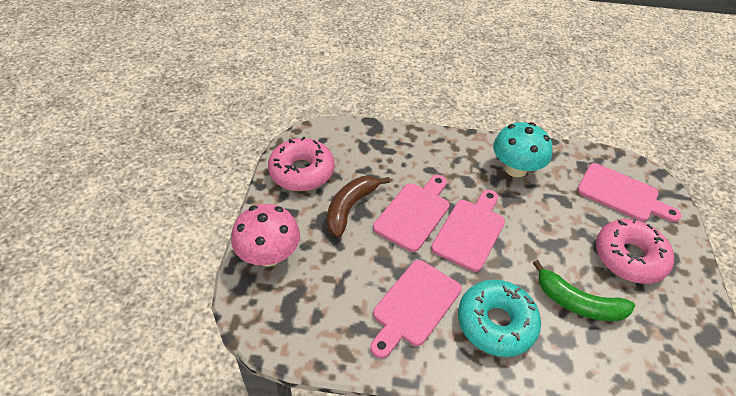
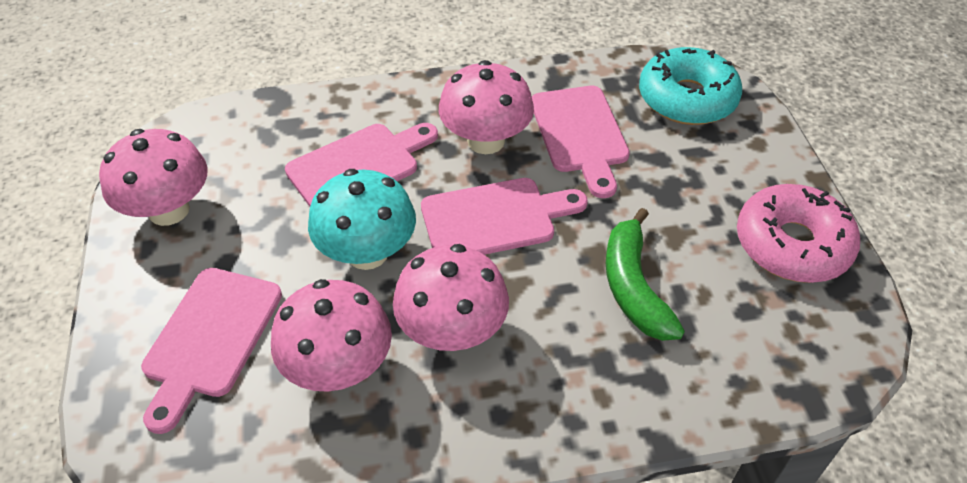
brown banana: 1 -> 0
pink donut: 2 -> 1
pink mushroom: 1 -> 4

